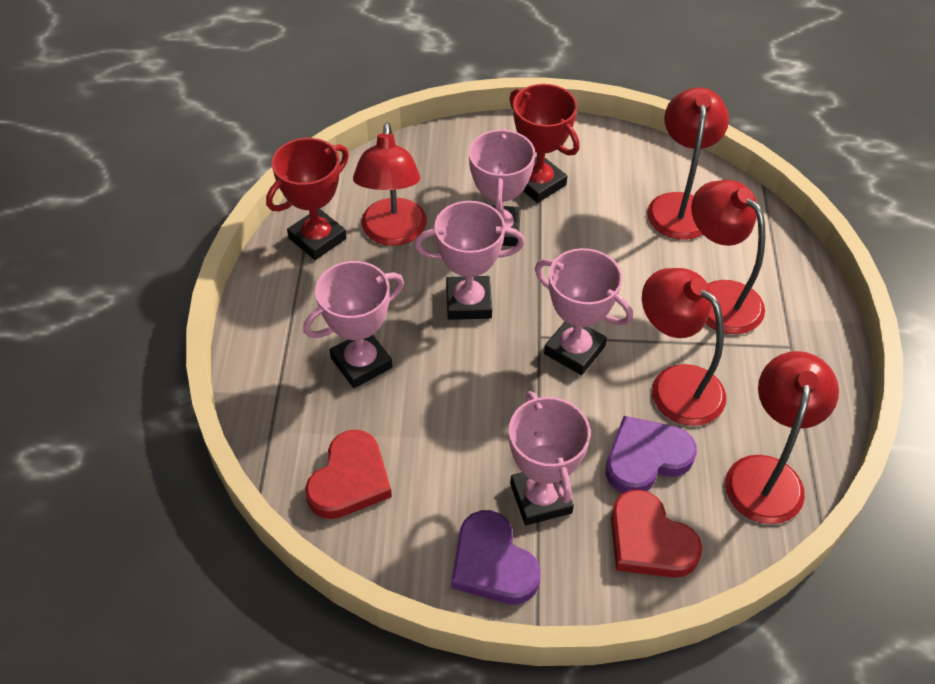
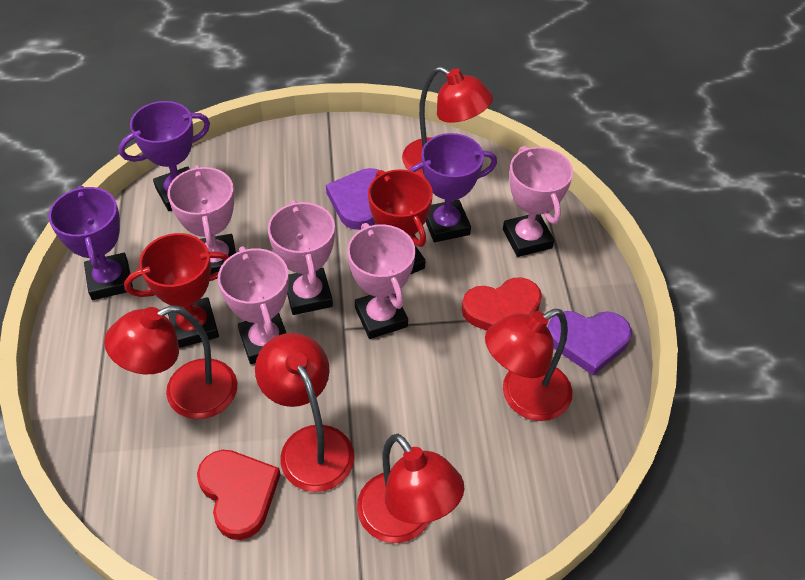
purple trophy: 0 -> 3

